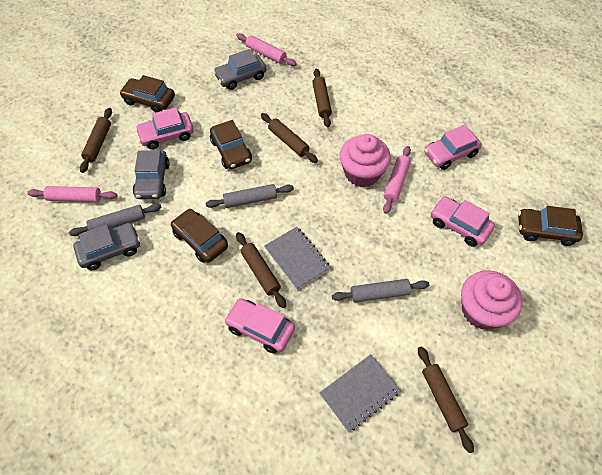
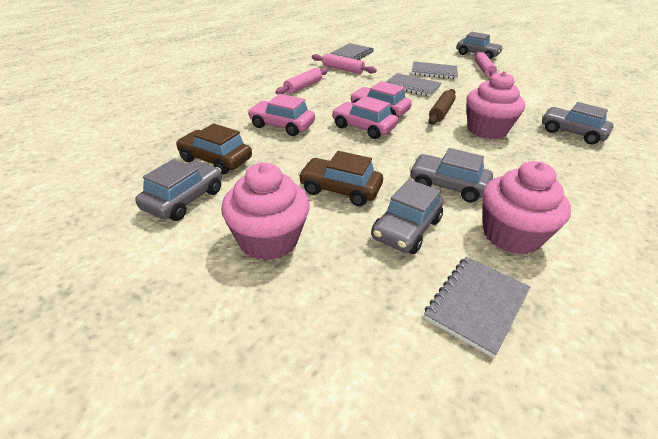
brown car: 4 -> 2
brown rolling pin: 5 -> 1
grey car: 3 -> 5
grey notebook: 2 -> 4
grey rolling pin: 3 -> 0
pink car: 4 -> 3
pink cupcake: 2 -> 3

